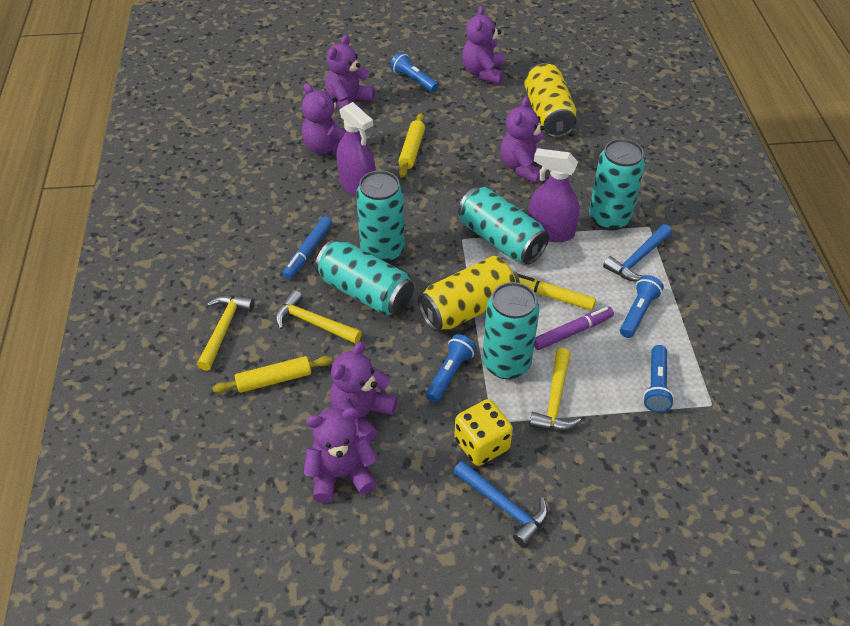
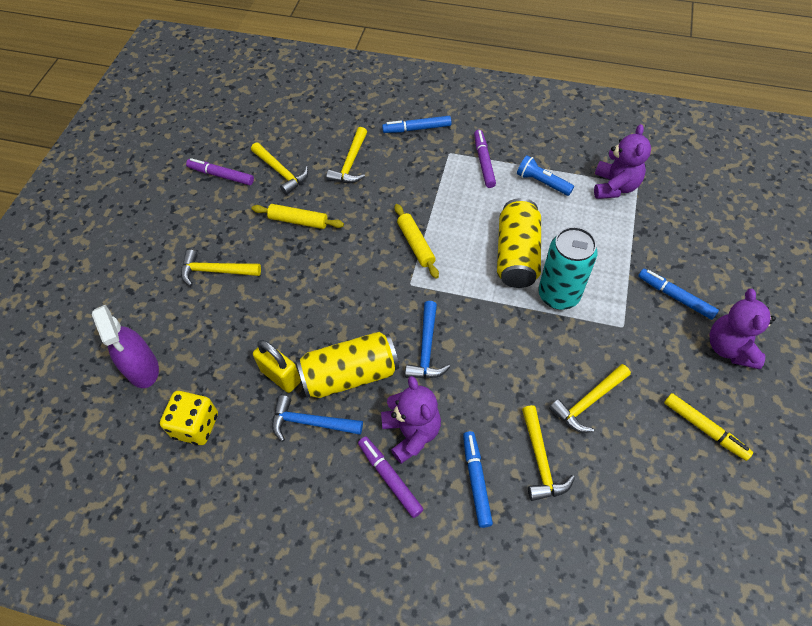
blue flashlight: 4 -> 1
blue marker: 1 -> 3
purple marker: 1 -> 3
purple spray bottle: 2 -> 1
purple teddy bear: 6 -> 3
turquoise can: 5 -> 1
yellow hammer: 3 -> 5
yellow padlock: 0 -> 1

